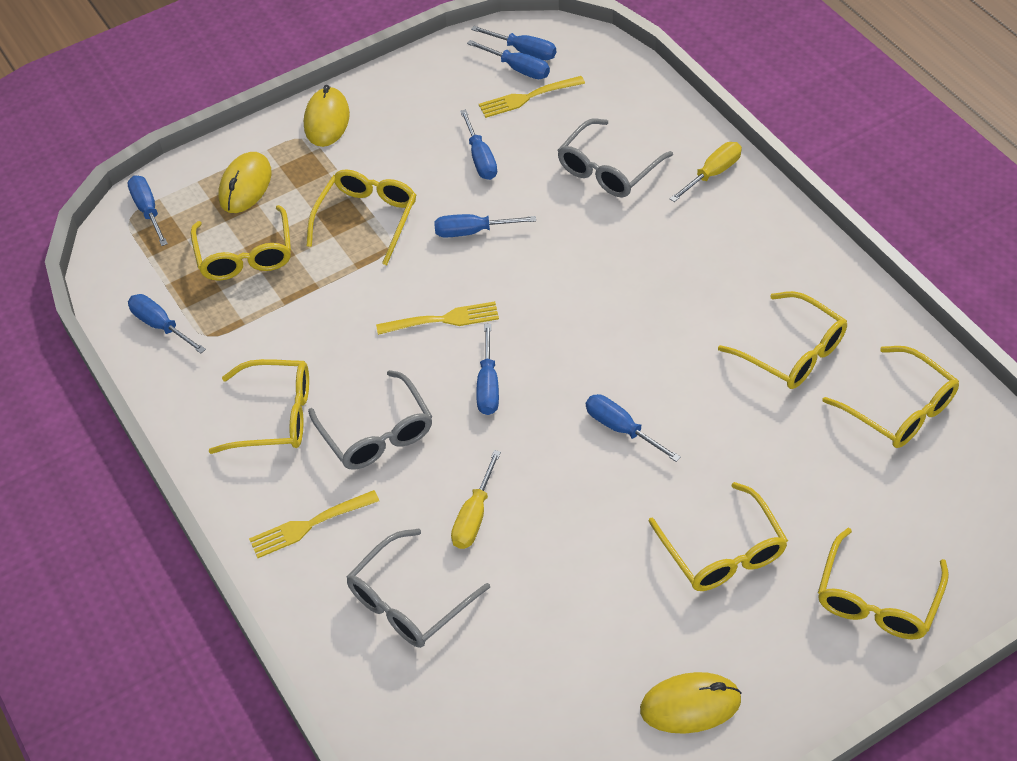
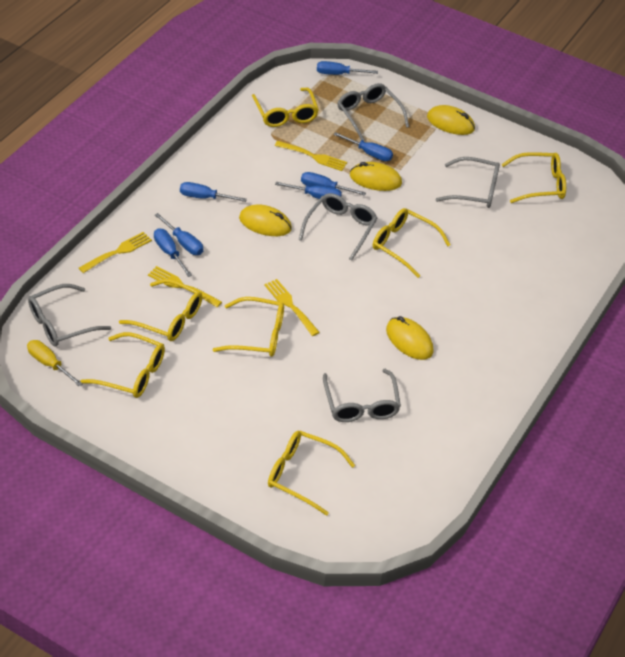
blue screwdriver: 8 -> 7
grey glasses: 3 -> 5
yellow fork: 3 -> 4
yellow mouse: 3 -> 4
yellow screwdriver: 2 -> 1

